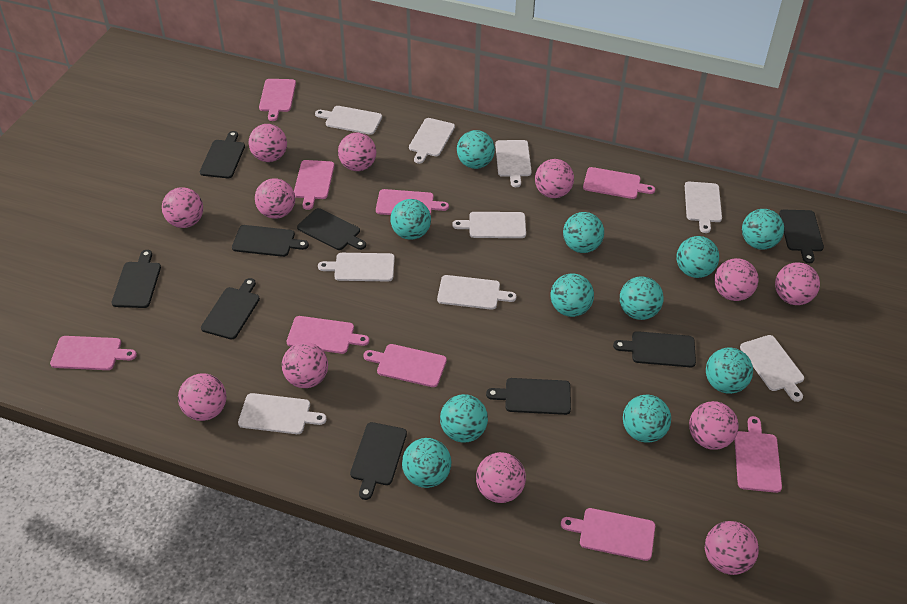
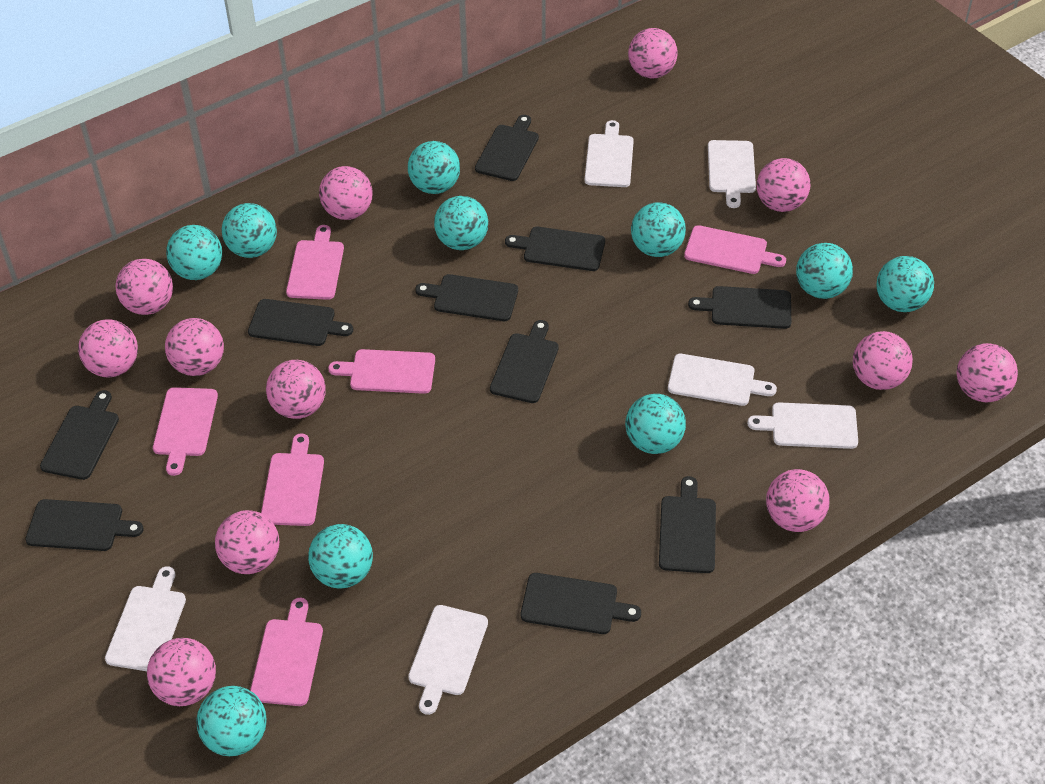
black cutting board: 9 -> 10
pink cutting board: 9 -> 6
turquoise ball: 11 -> 10
white cutting board: 9 -> 6

